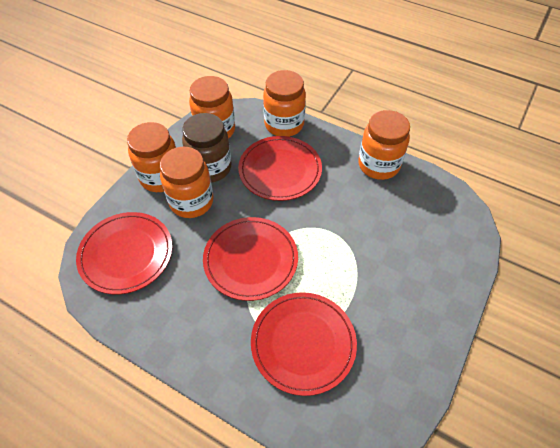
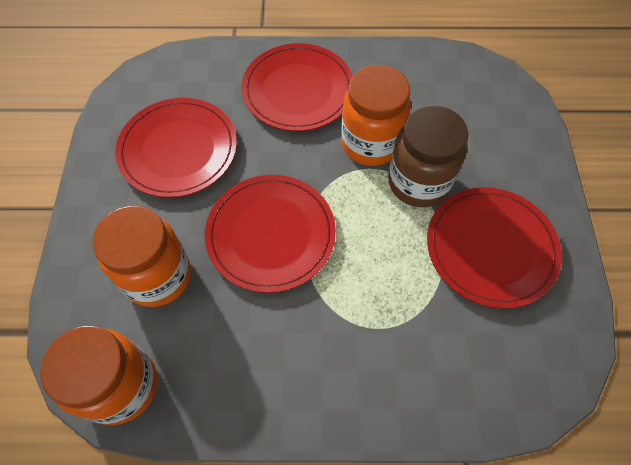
orange jar: 5 -> 3

